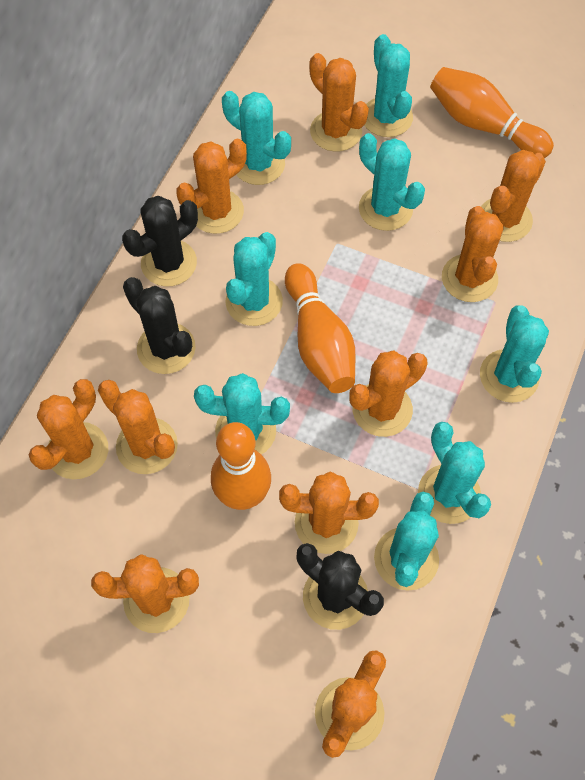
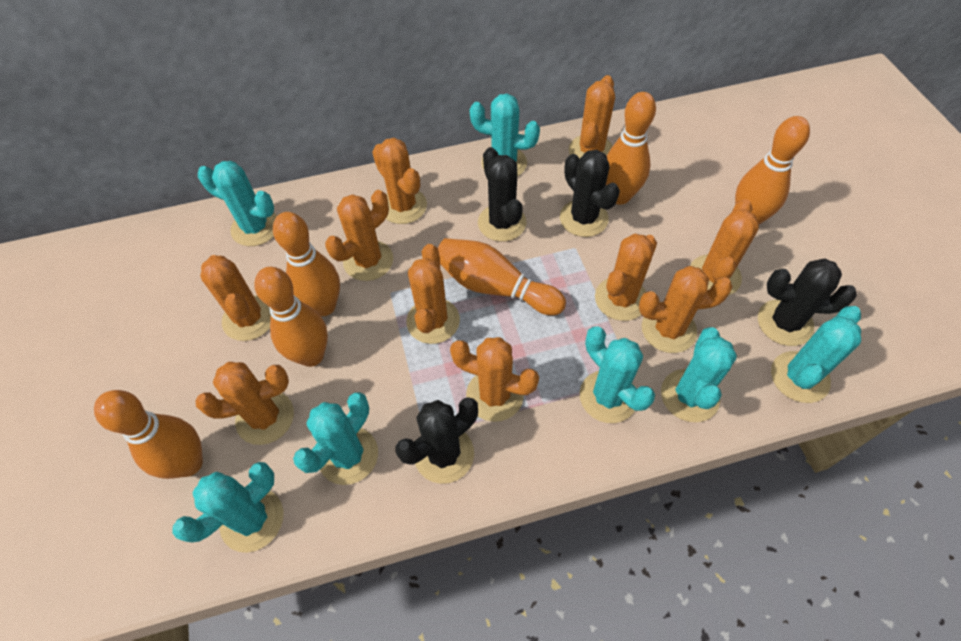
black cactus: 3 -> 4
orange bowling pin: 3 -> 6
turquoise cactus: 8 -> 7

